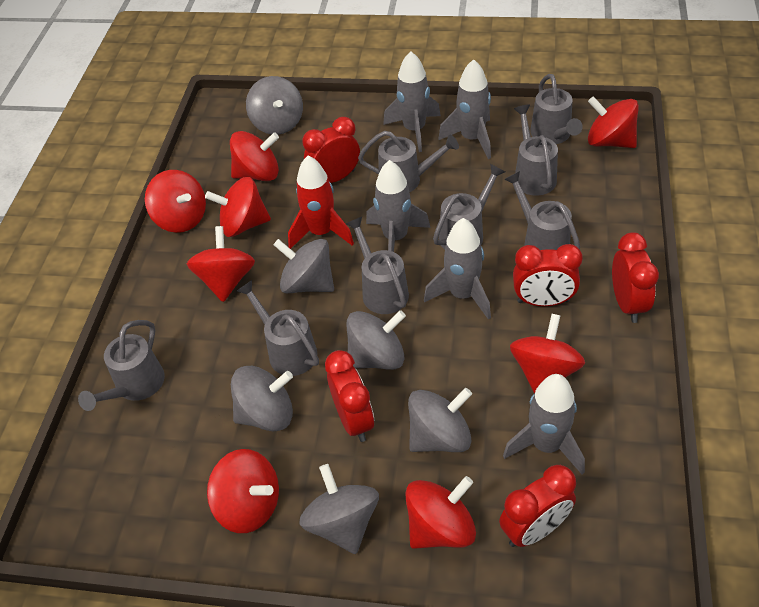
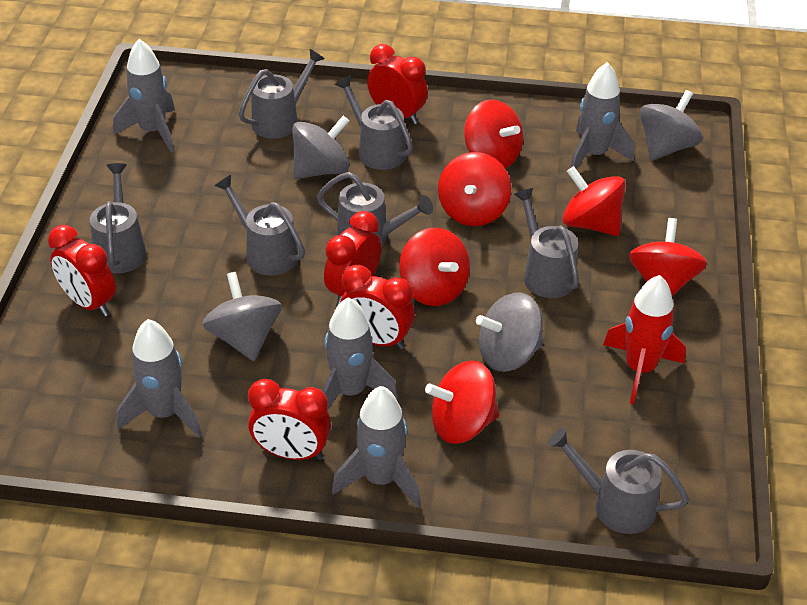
grey spinning top: 6 -> 4
grey watering can: 8 -> 7
red spinning top: 8 -> 6

